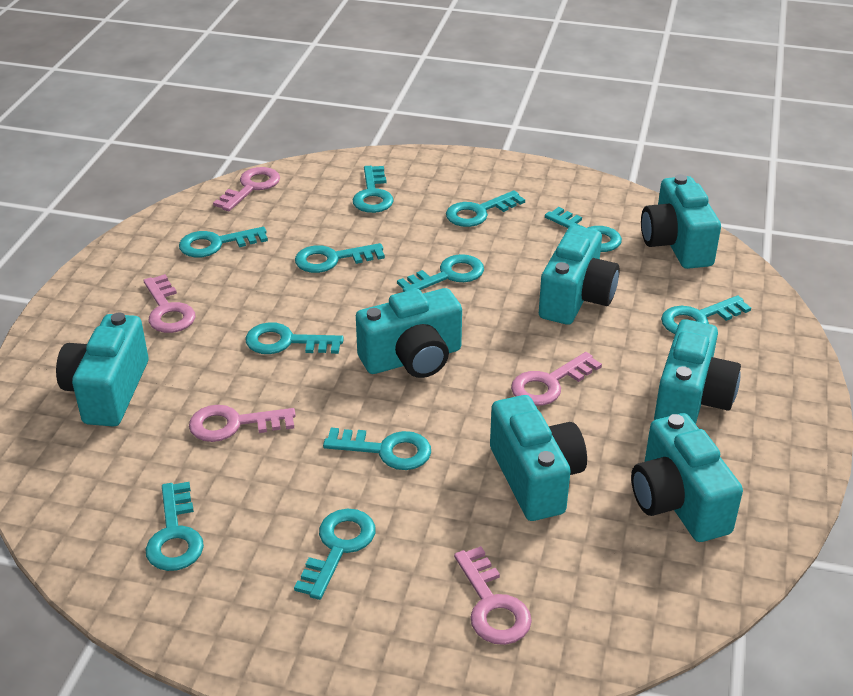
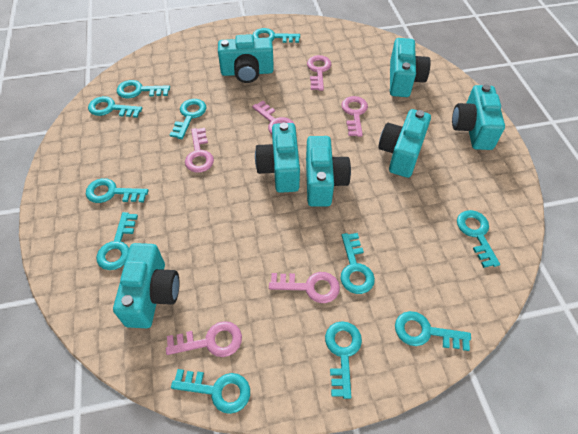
pink key: 5 -> 6

